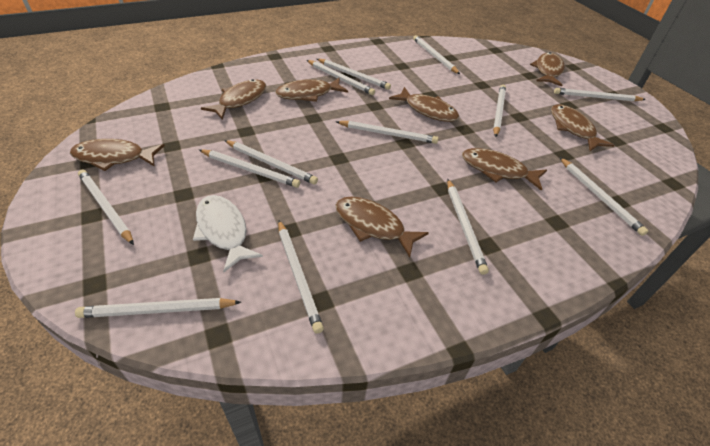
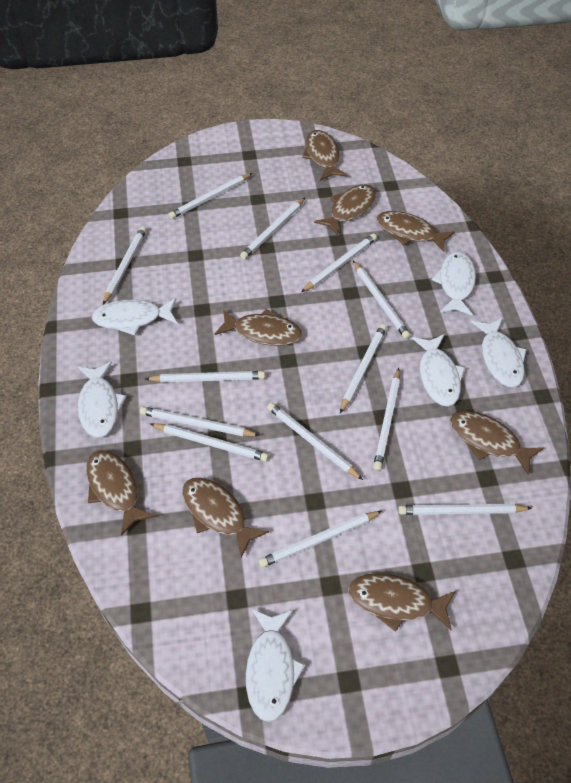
white fish: 1 -> 6

